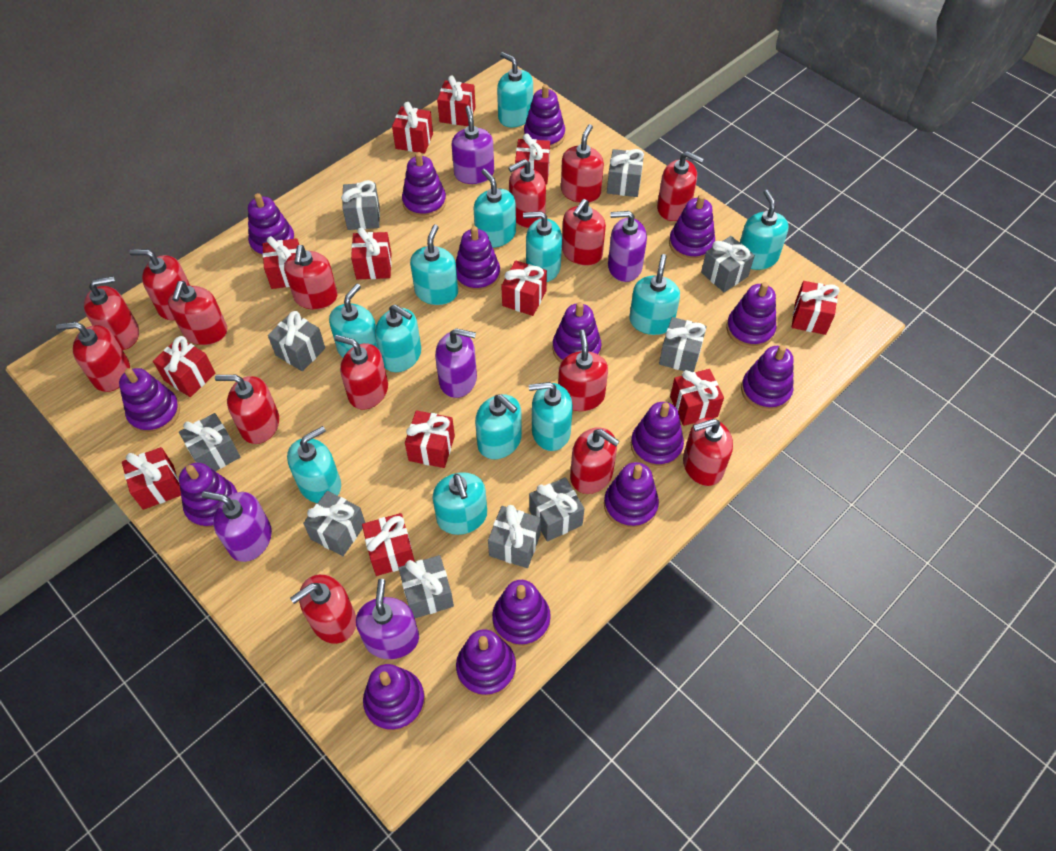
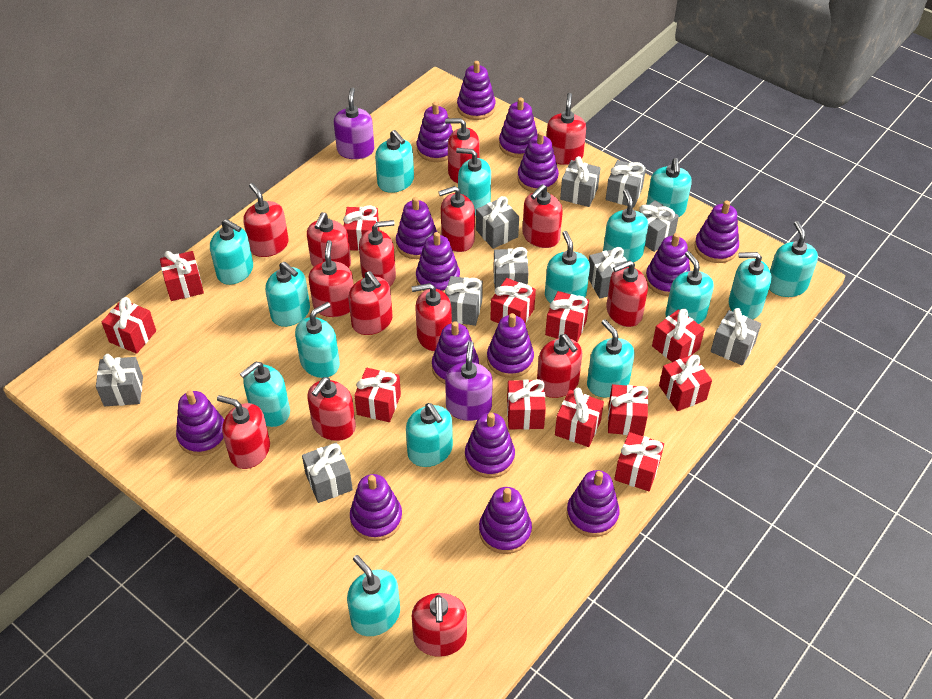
purple soap dispenser: 5 -> 2
turquoise soap dispenser: 12 -> 15

